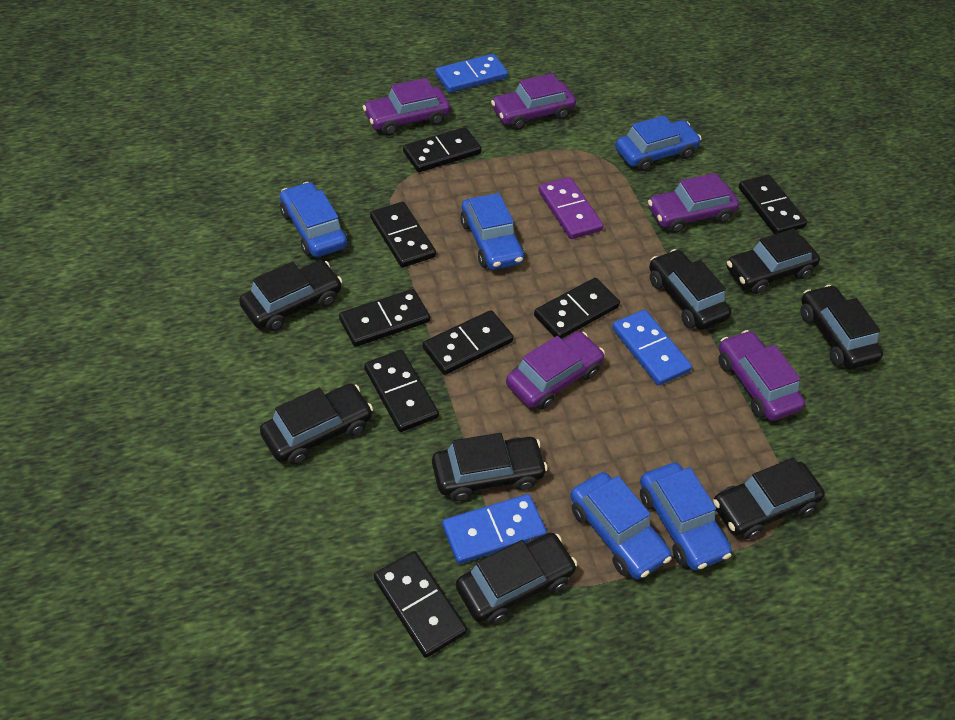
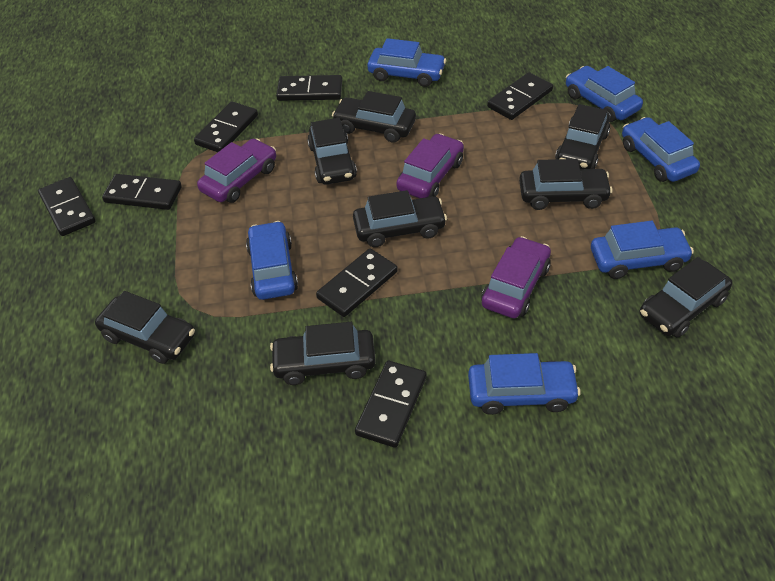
black domino: 8 -> 7
blue car: 5 -> 6
blue domino: 3 -> 0
purple car: 5 -> 3
purple domino: 1 -> 0

